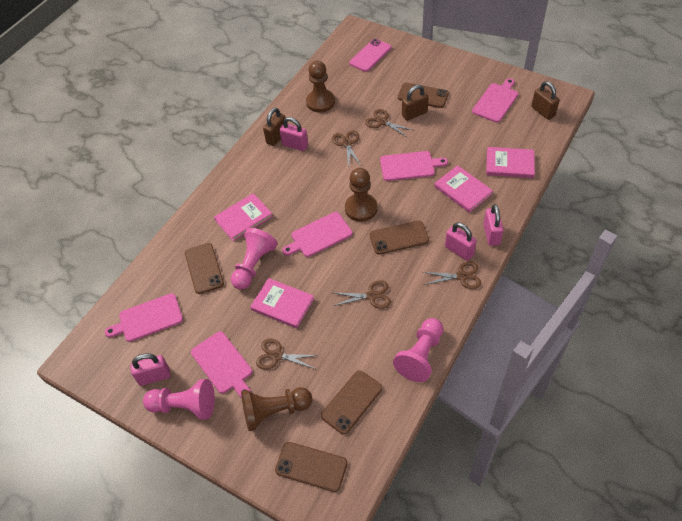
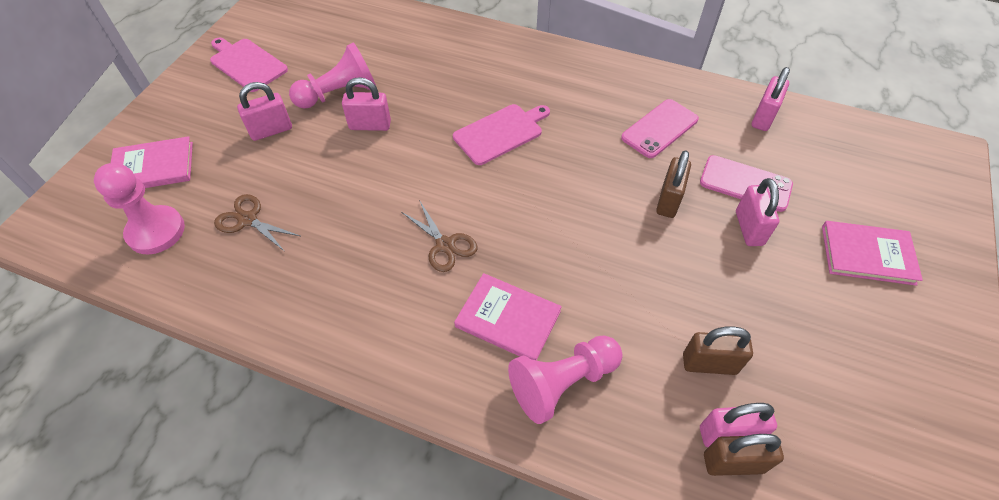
brown pawn: 3 -> 0
brown phone: 5 -> 0
brown scissors: 5 -> 2
pink book: 4 -> 3
pink cutting board: 5 -> 2
pink padlock: 4 -> 5
pink phone: 1 -> 2

